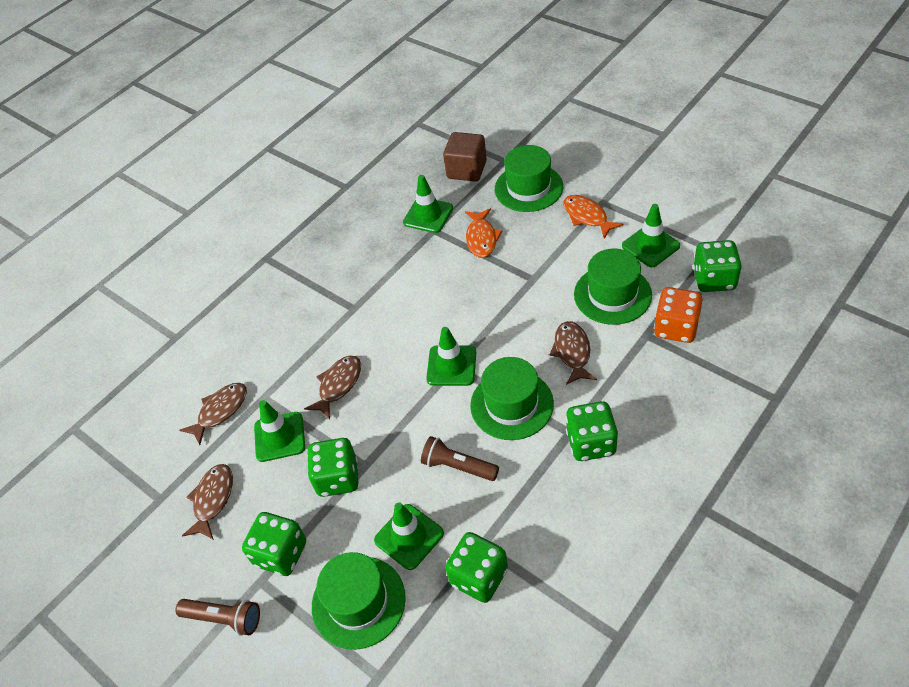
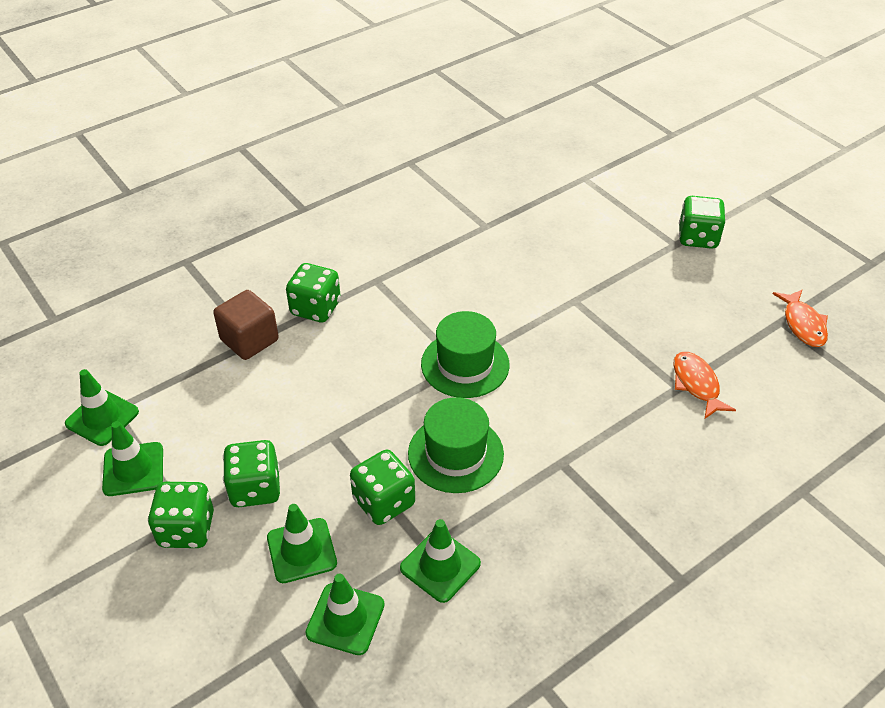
brown fish: 4 -> 0
brown flashlight: 2 -> 0
green hat: 4 -> 2
orange dice: 1 -> 0

